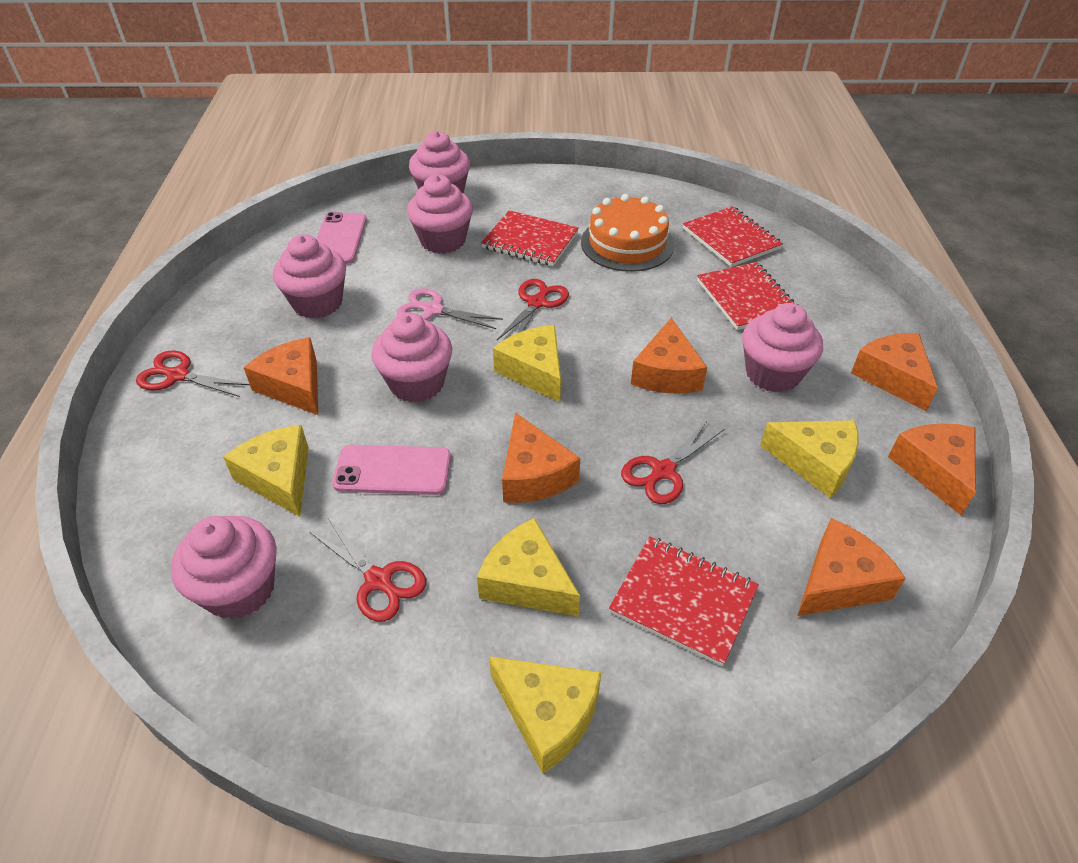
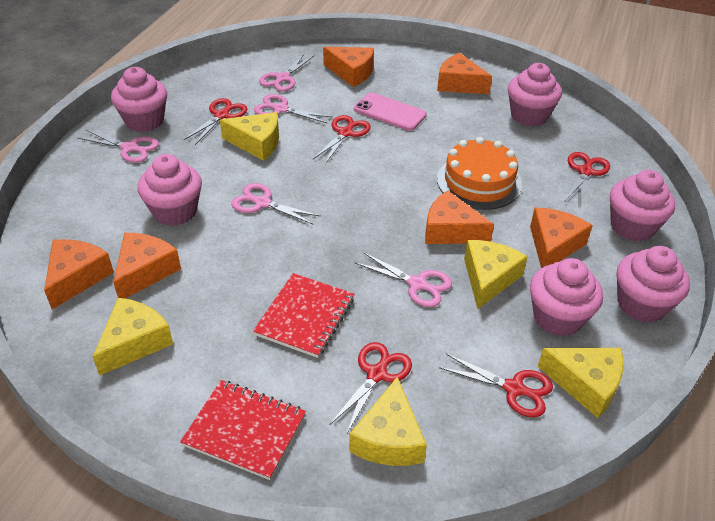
pink phone: 2 -> 1
pink scissors: 1 -> 5
red notebook: 4 -> 2
red scissors: 4 -> 5

